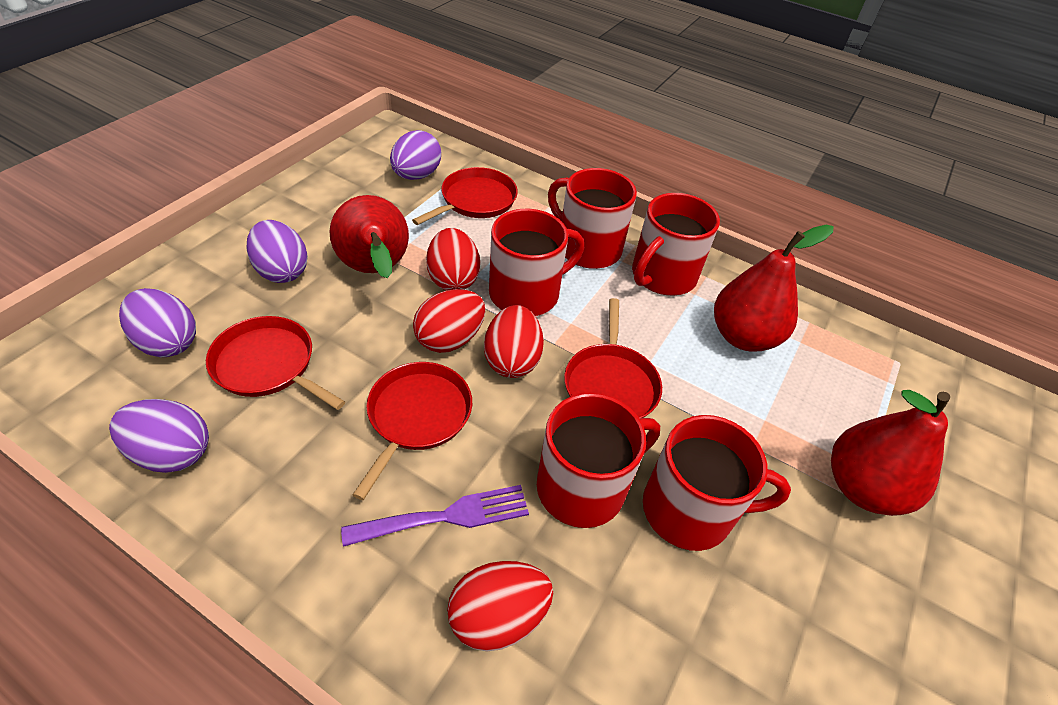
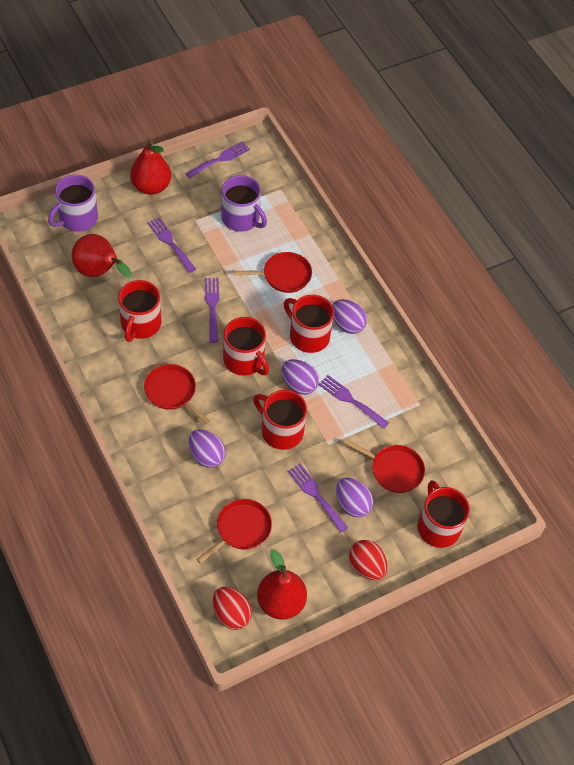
purple fork: 1 -> 5
purple mug: 0 -> 2
red egg: 4 -> 2

